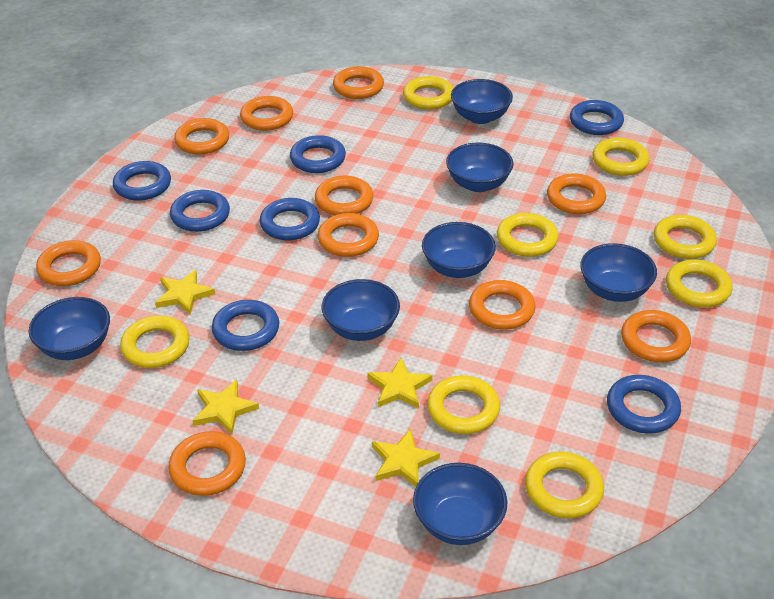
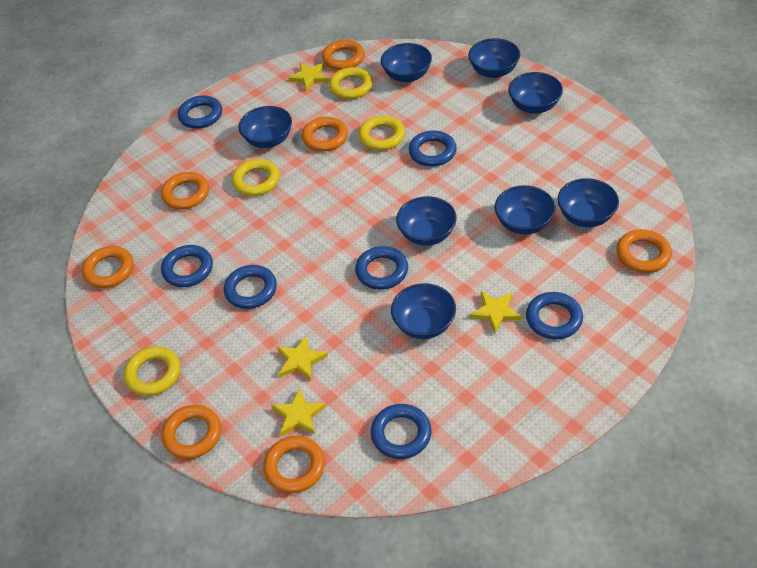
blue bowl: 7 -> 8
orange ring: 10 -> 7
yellow ring: 8 -> 4

